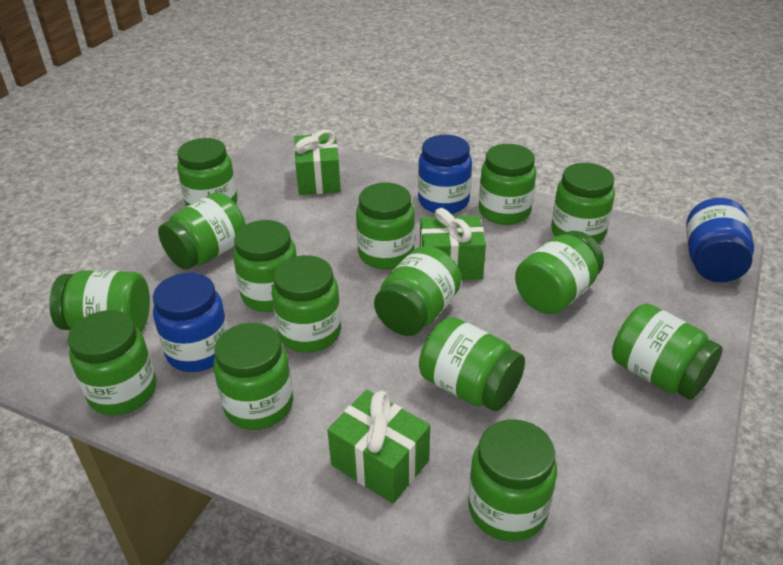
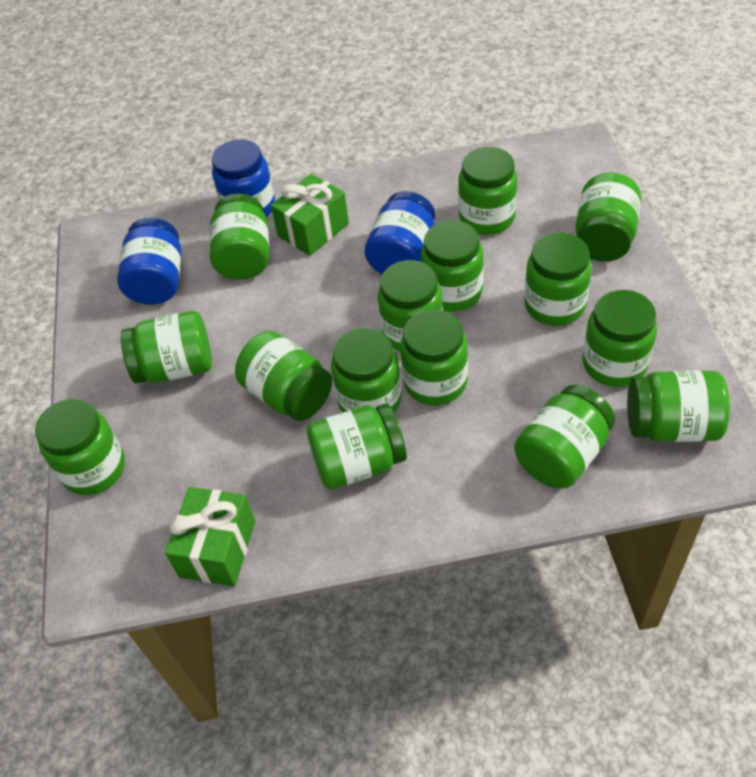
green gift: 3 -> 2

